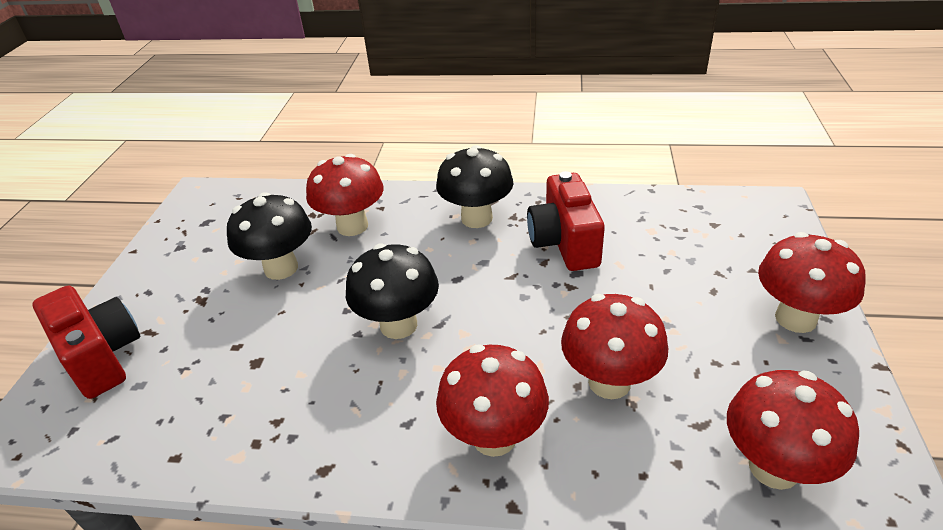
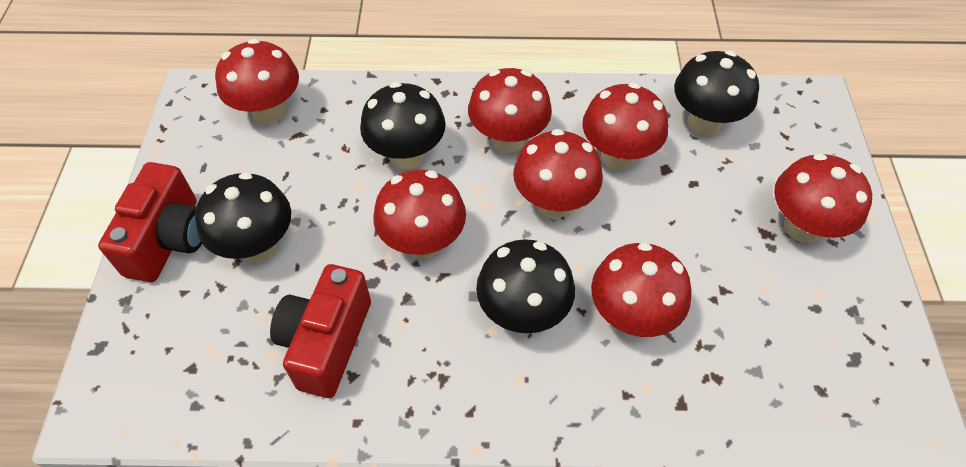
black mushroom: 3 -> 4
red mushroom: 5 -> 7

